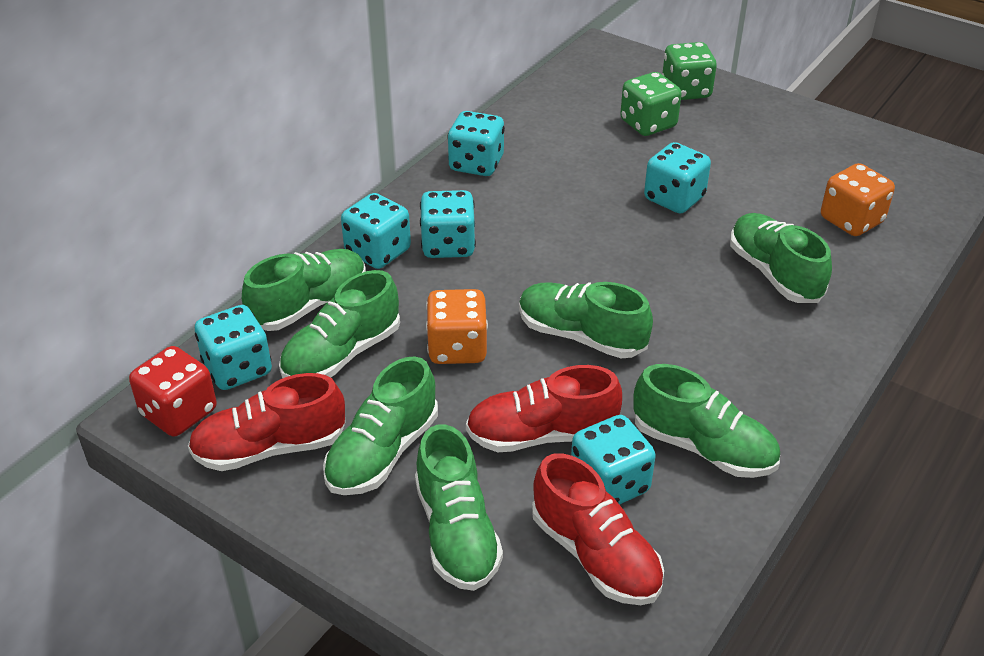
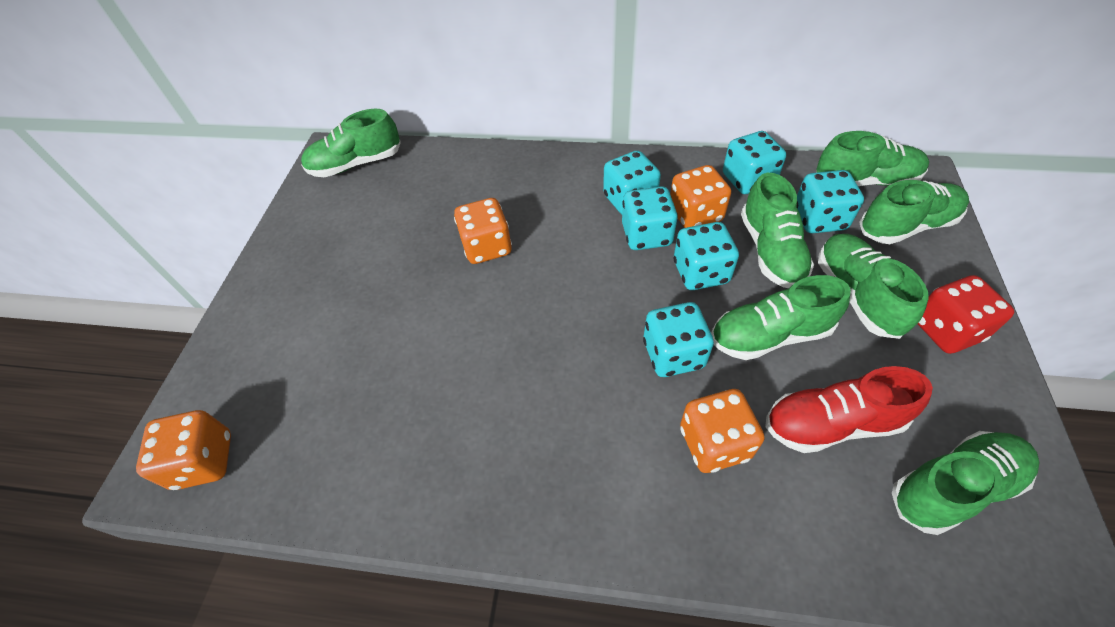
green dice: 2 -> 0
orange dice: 2 -> 4
red shoe: 3 -> 1

